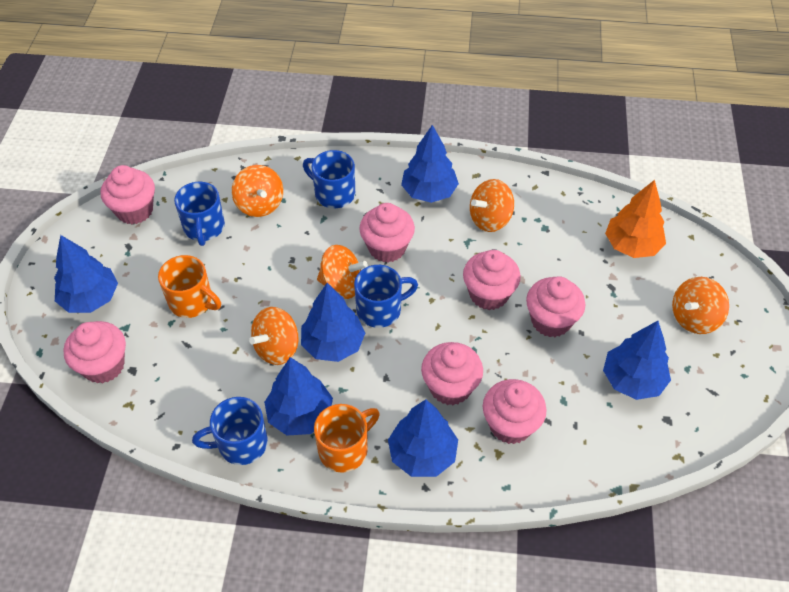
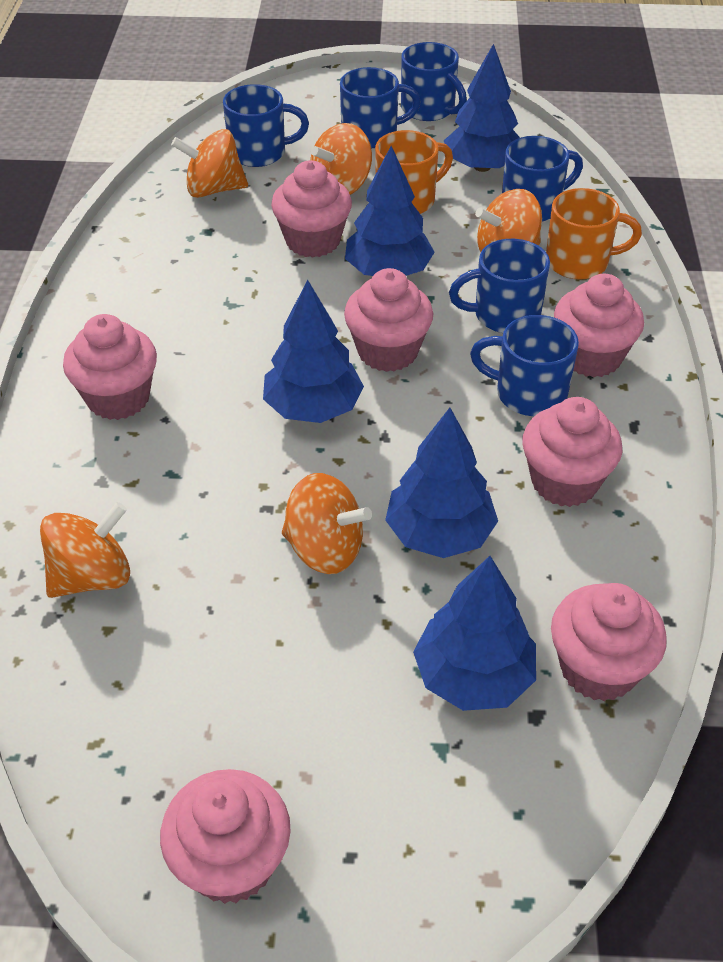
blue mug: 4 -> 6
blue tree: 6 -> 5
orange tree: 1 -> 0

